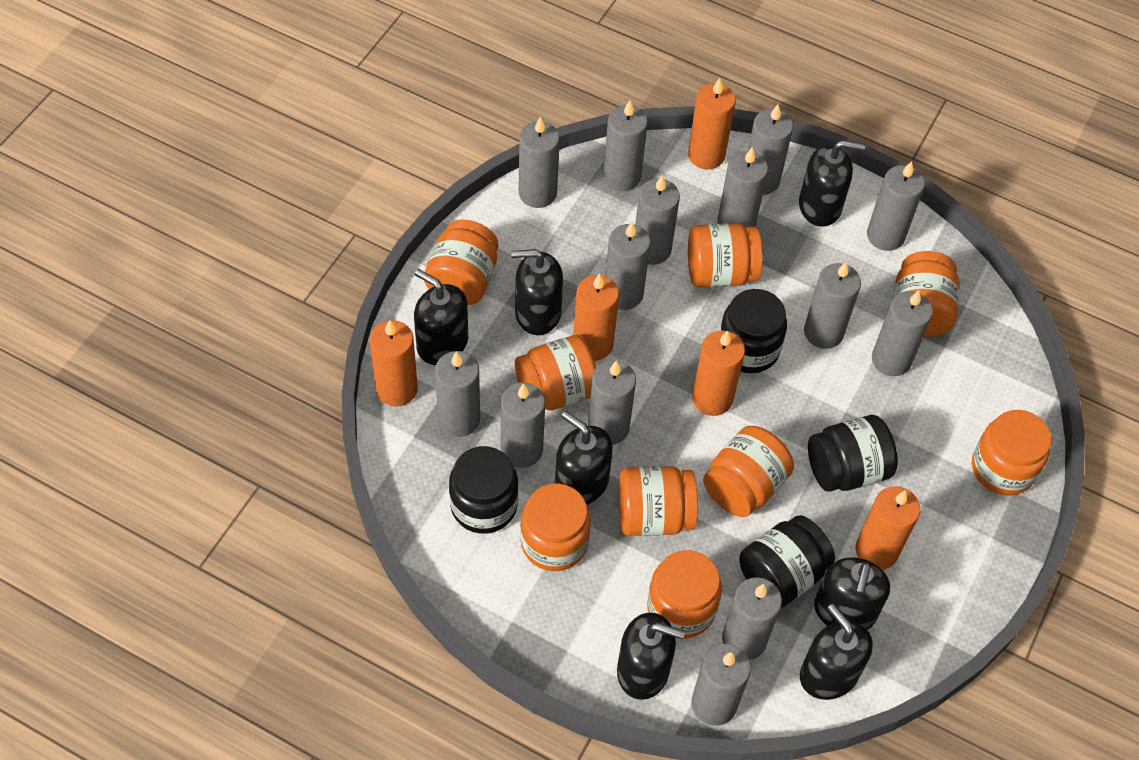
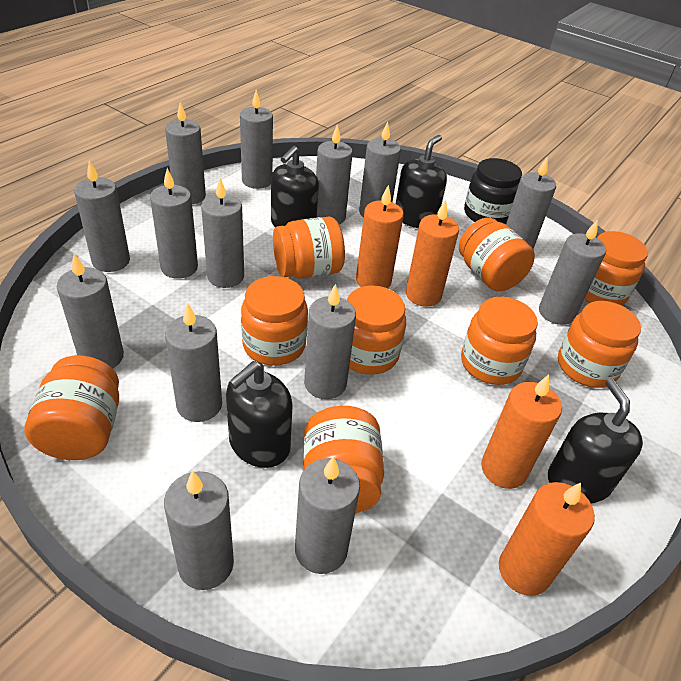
black jar: 4 -> 1
black soap dispenser: 7 -> 4
orange candle: 5 -> 4

